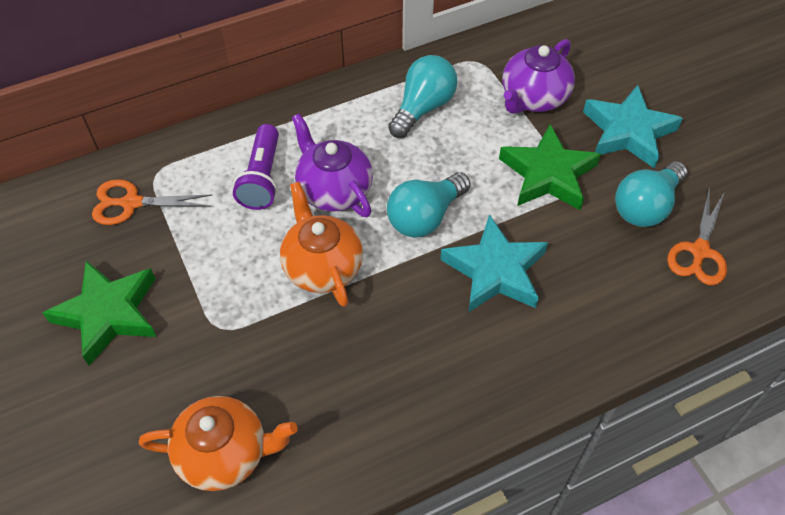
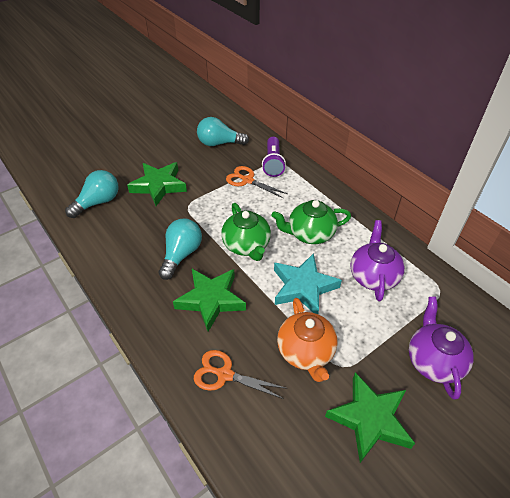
green star: 2 -> 3
green teapot: 0 -> 2
orange teapot: 2 -> 1
turquoise star: 2 -> 1

